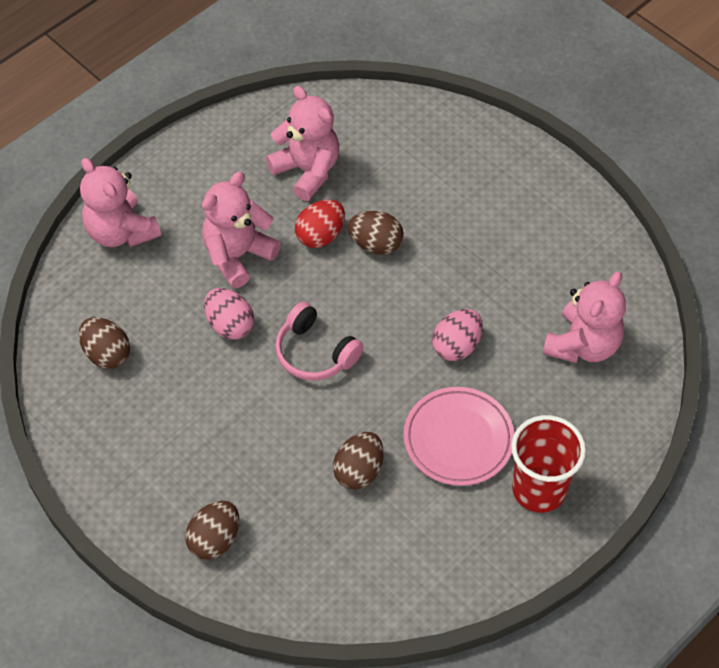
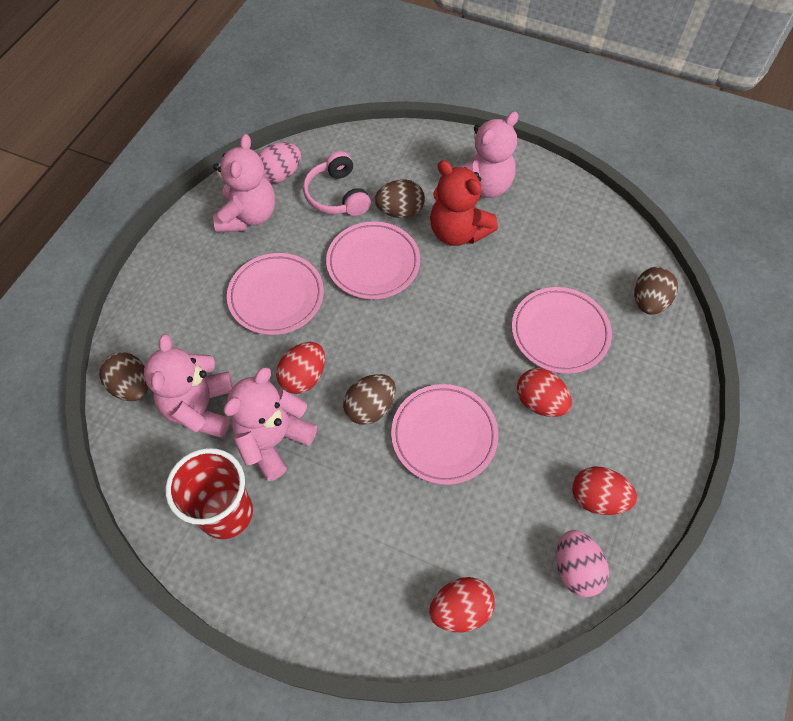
pink plate: 1 -> 4
red egg: 1 -> 4
red teddy bear: 0 -> 1

